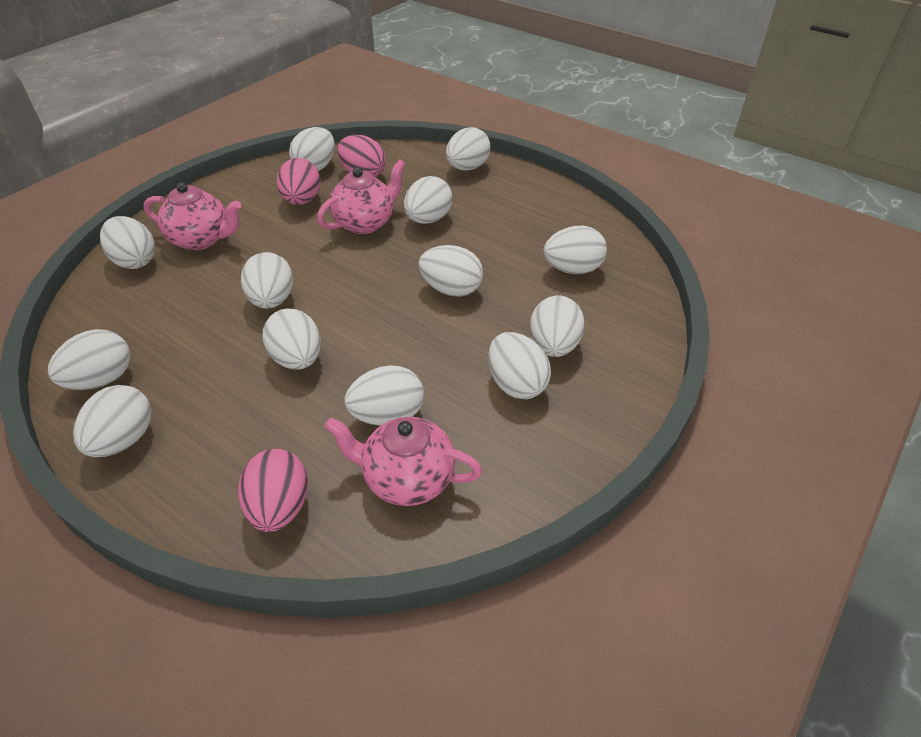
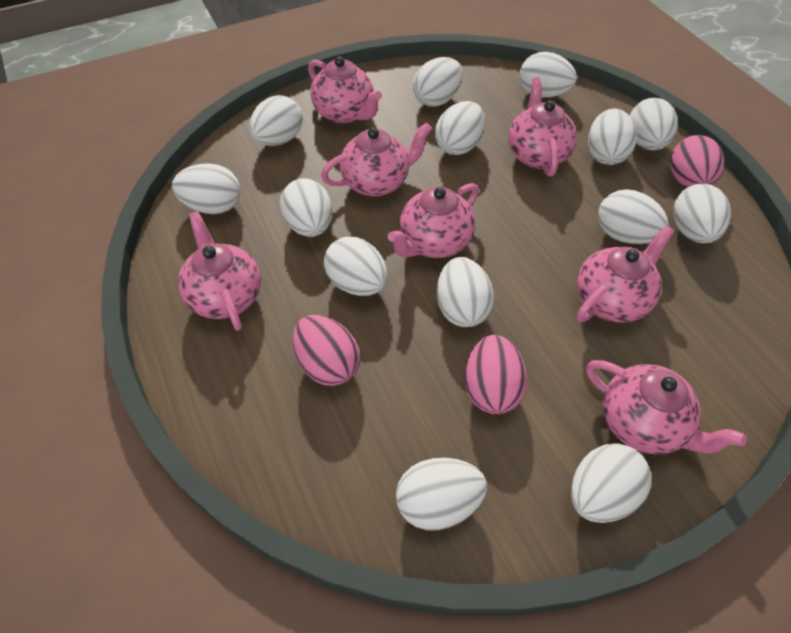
pink teapot: 3 -> 7
white egg: 13 -> 14

